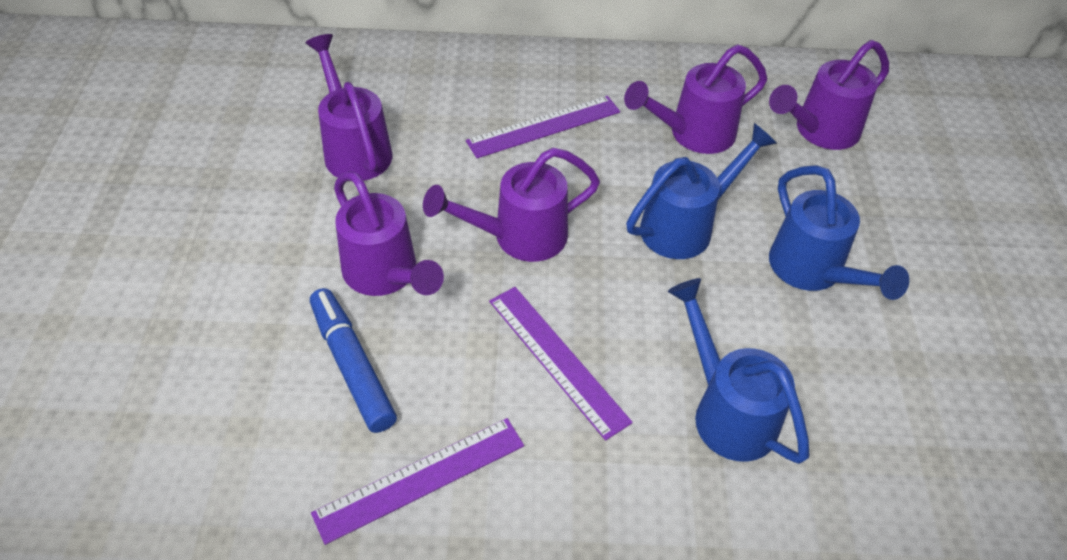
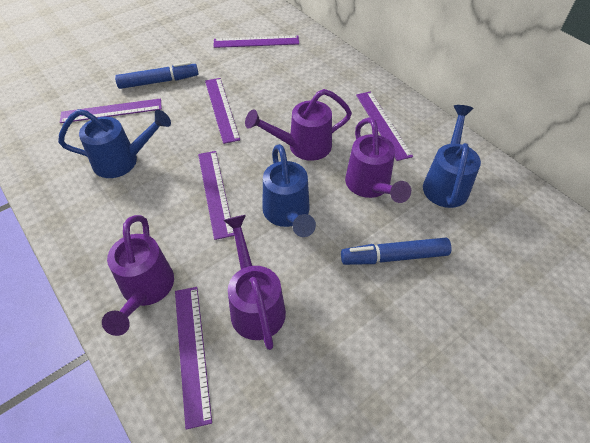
blue marker: 1 -> 2
purple ruler: 3 -> 6
purple watering can: 5 -> 4

